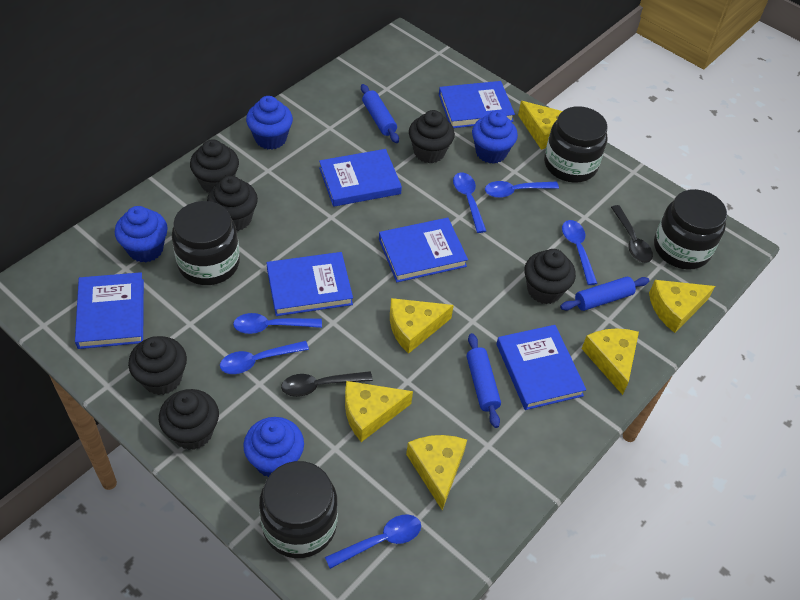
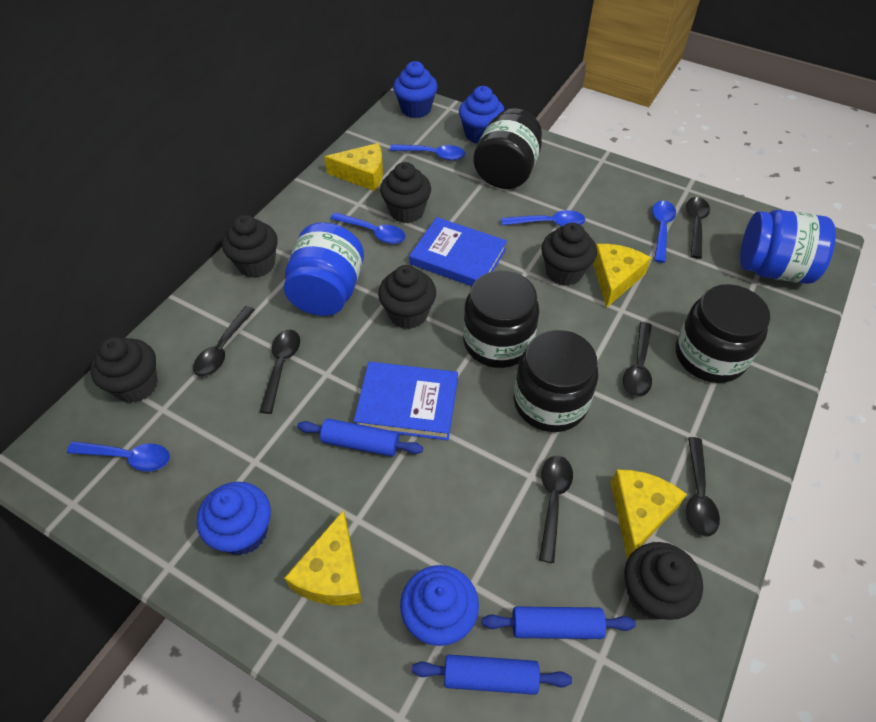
black spoon: 2 -> 6
blue book: 6 -> 2
blue jar: 0 -> 2
blue spoon: 6 -> 5
yellow cheese: 6 -> 4

